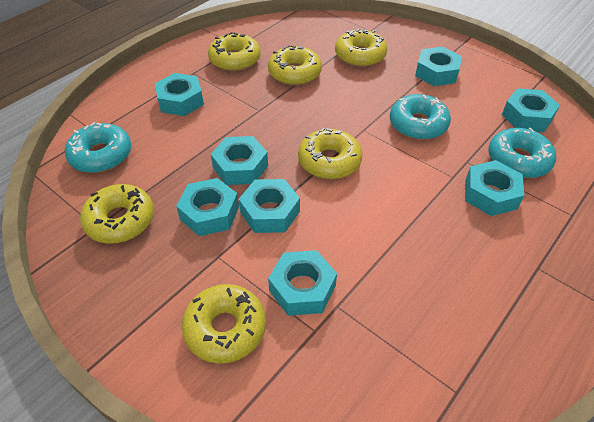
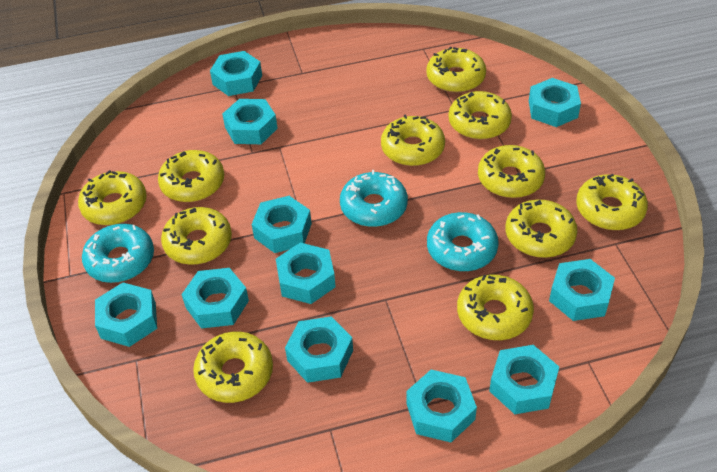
turquoise nut: 8 -> 11
yellow donut: 6 -> 11

